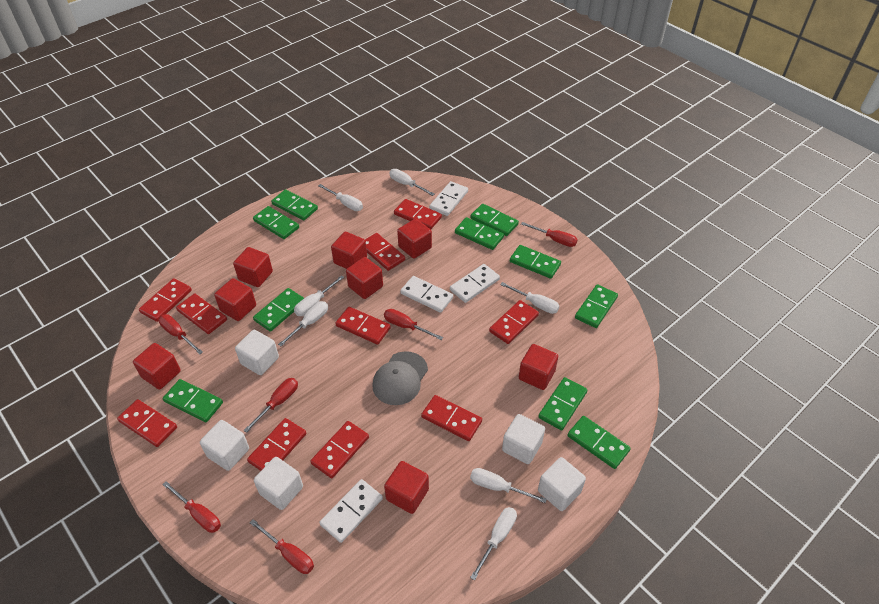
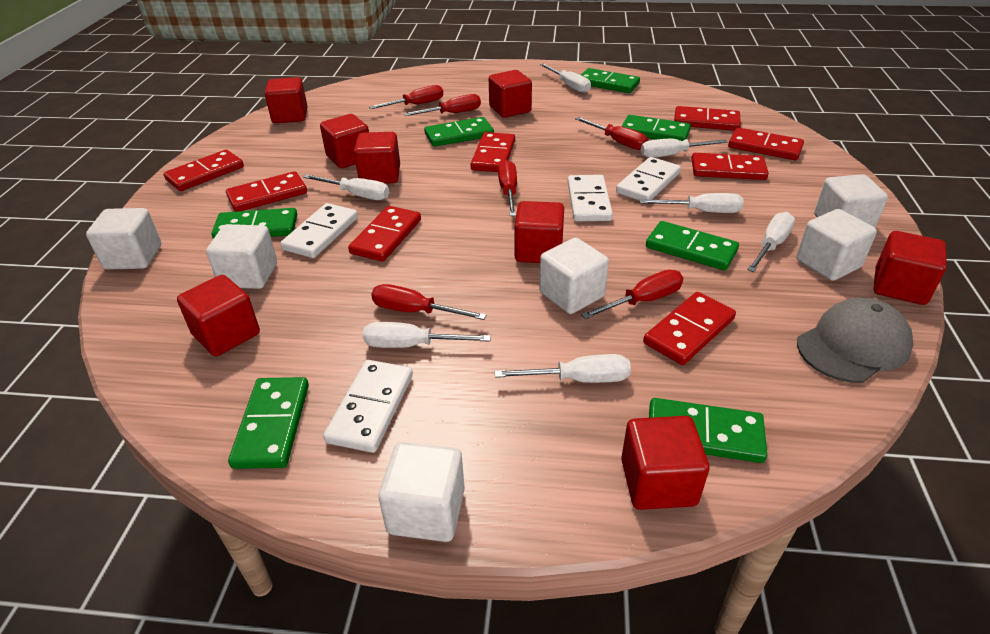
green domino: 10 -> 7
red domino: 10 -> 8
white cube: 5 -> 6

